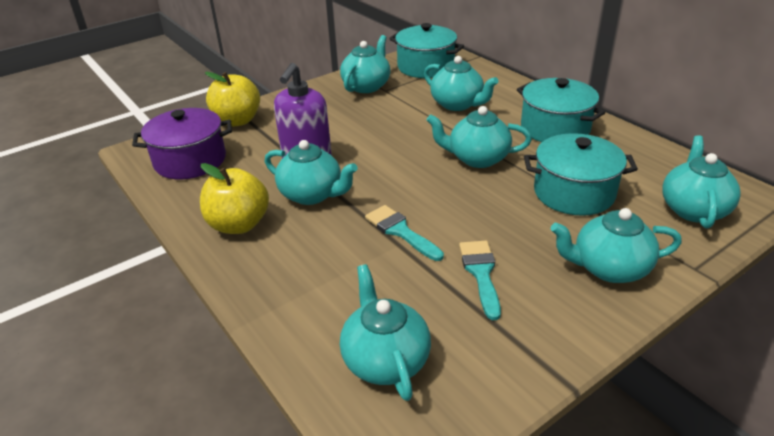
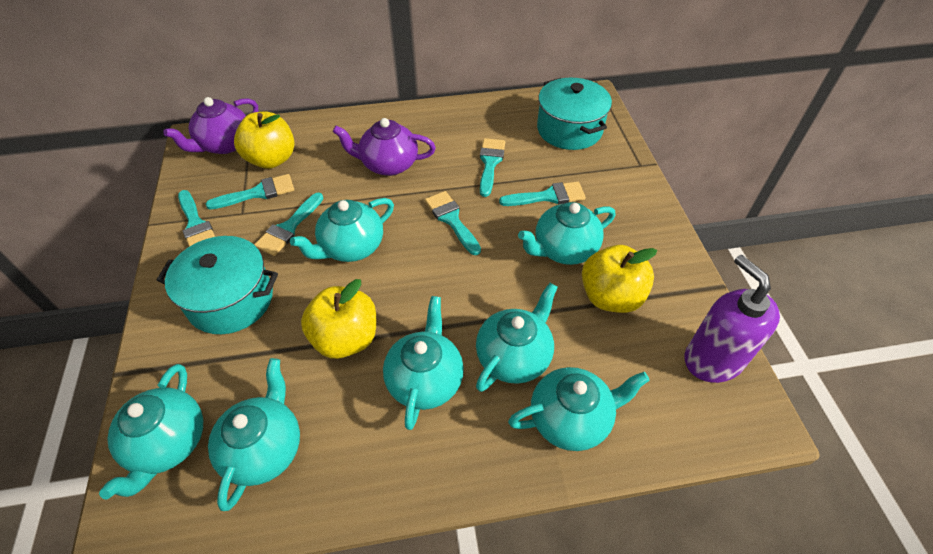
purple pot: 1 -> 0
purple teapot: 0 -> 2
turquoise brush: 2 -> 6
turquoise pot: 3 -> 2
yellow apple: 2 -> 3

